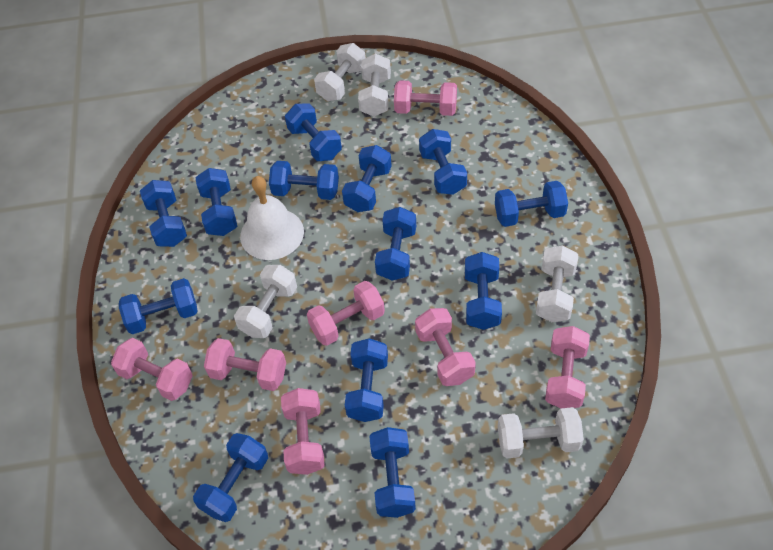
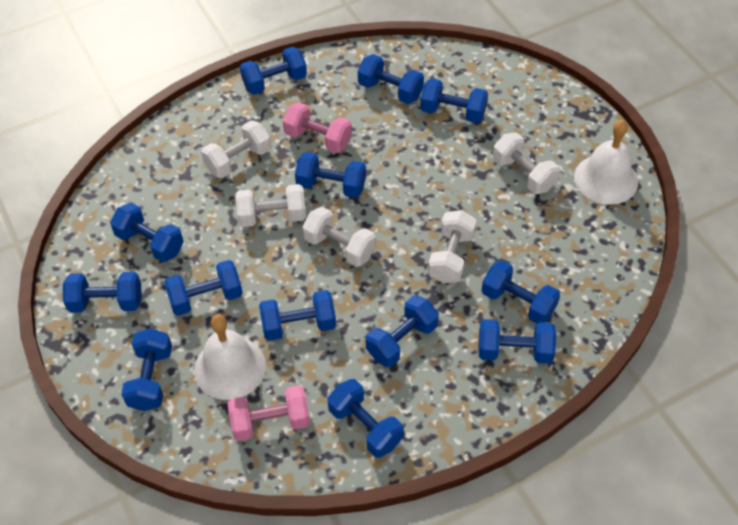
pink dumbbell: 7 -> 2
white bell: 1 -> 2

